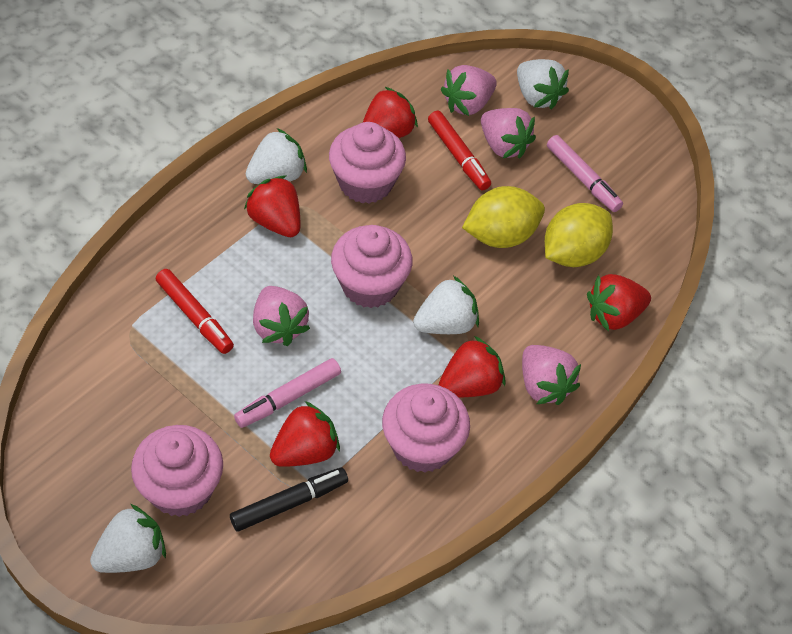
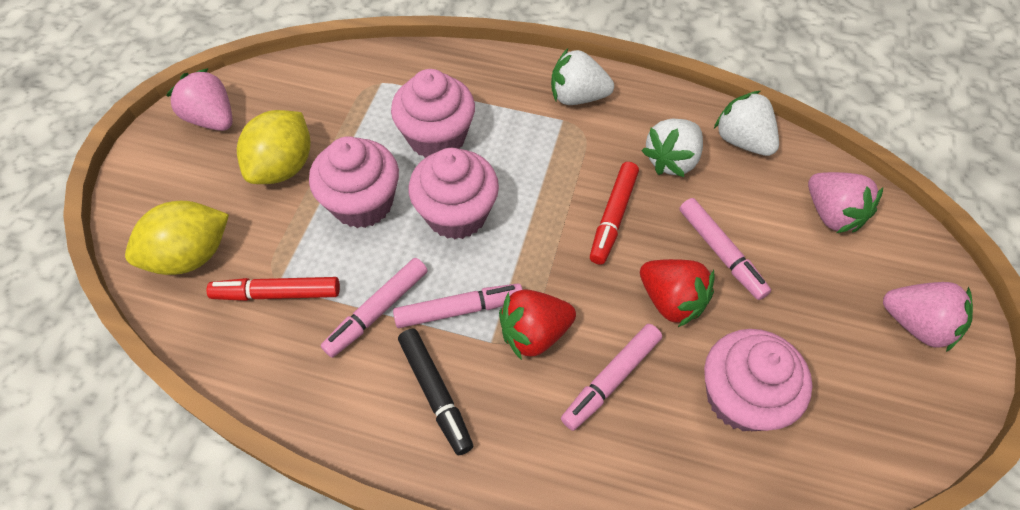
pink marker: 2 -> 4
pink strawberry: 4 -> 3
red strawberry: 5 -> 2
white strawberry: 4 -> 3

